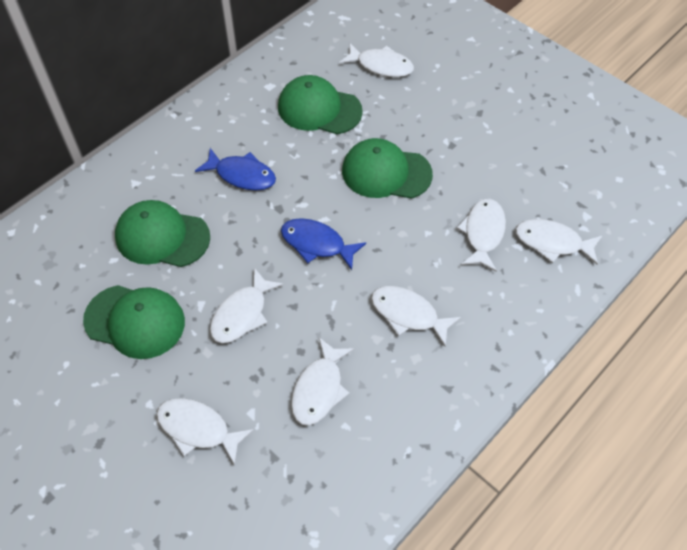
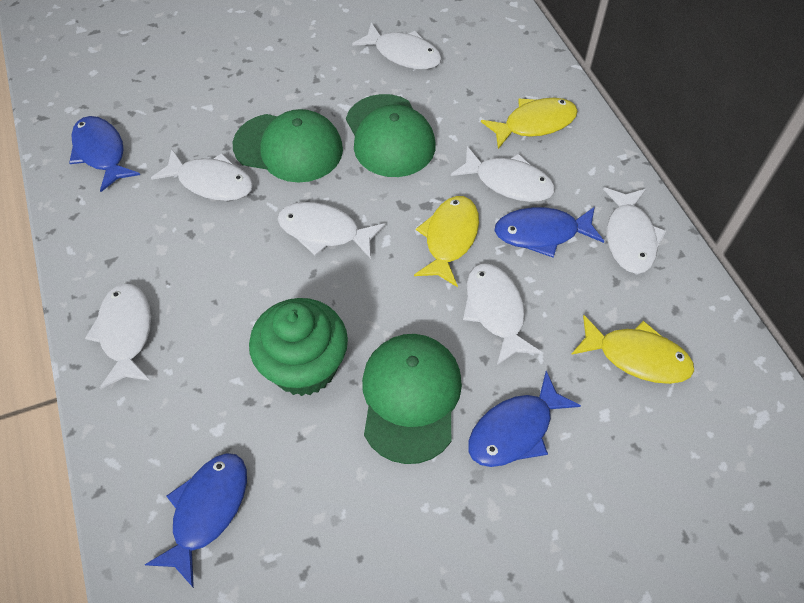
blue fish: 2 -> 4
green cap: 4 -> 3
green cupcake: 0 -> 1
yellow fish: 0 -> 3

